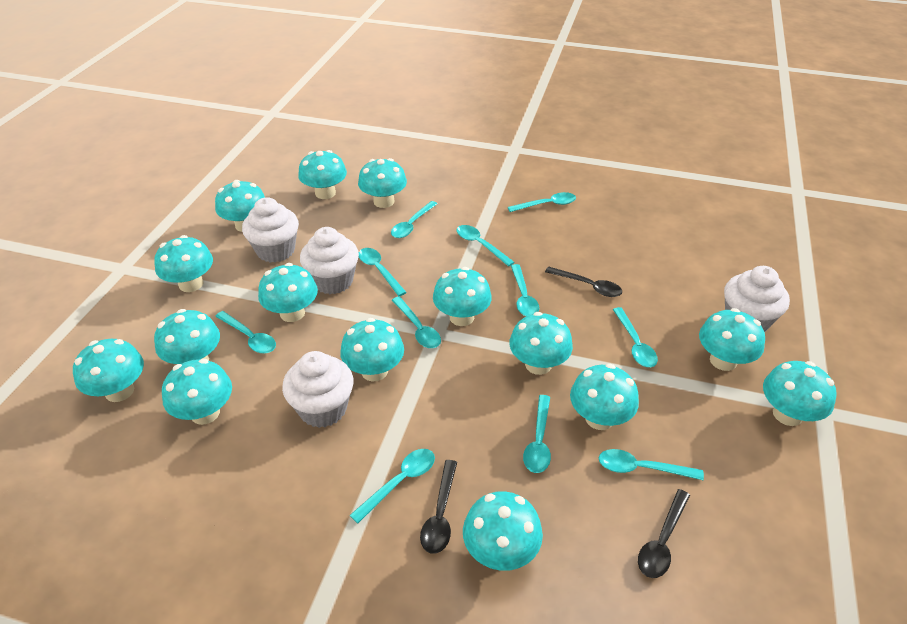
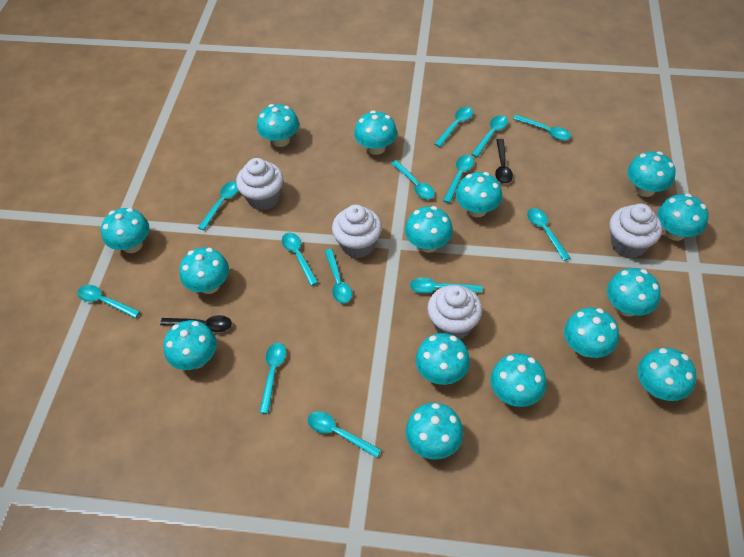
black spoon: 3 -> 2
turquoise spoon: 11 -> 13

